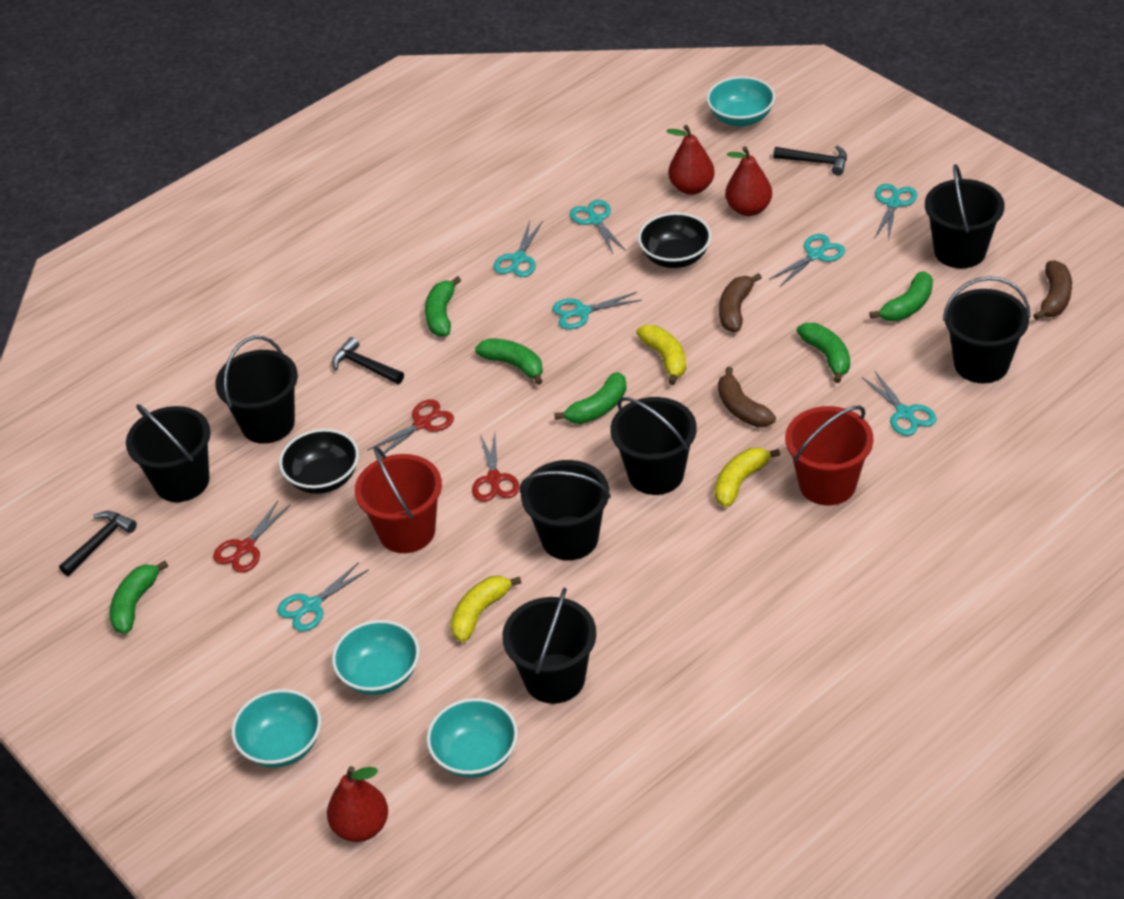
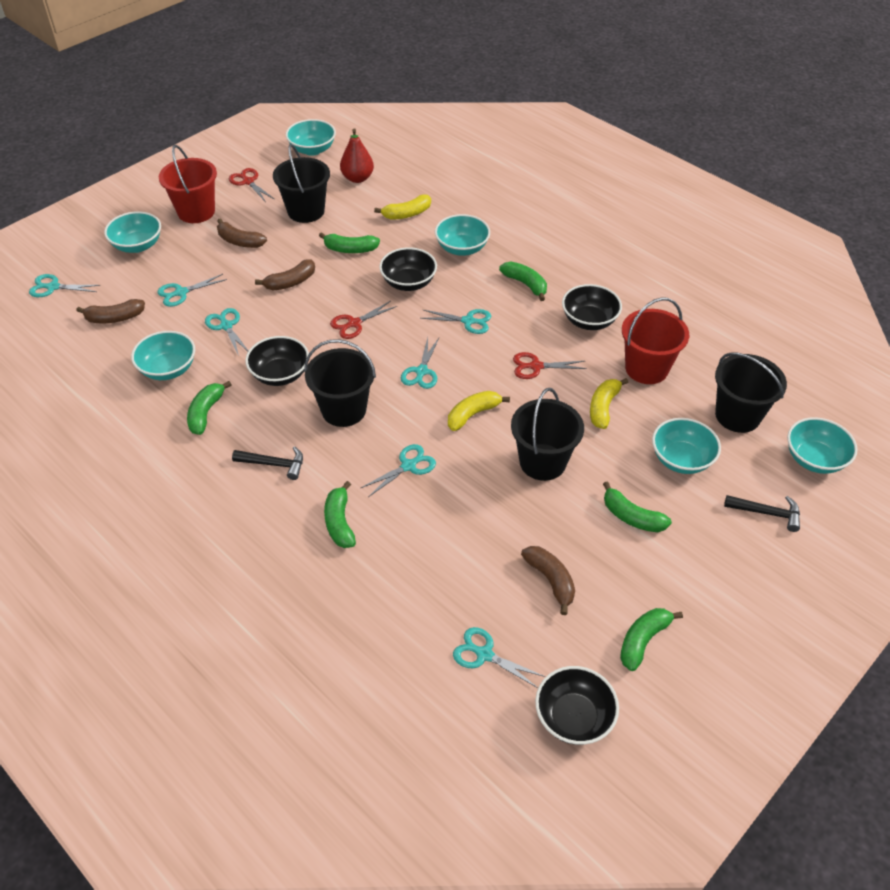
black bowl: 2 -> 4
black bucket: 7 -> 4
black hammer: 3 -> 2
brown banana: 3 -> 4
red pear: 3 -> 1
turquoise bowl: 4 -> 6

